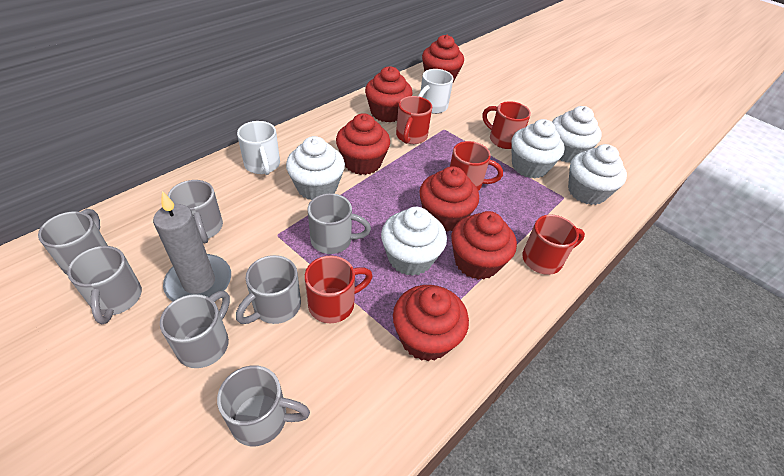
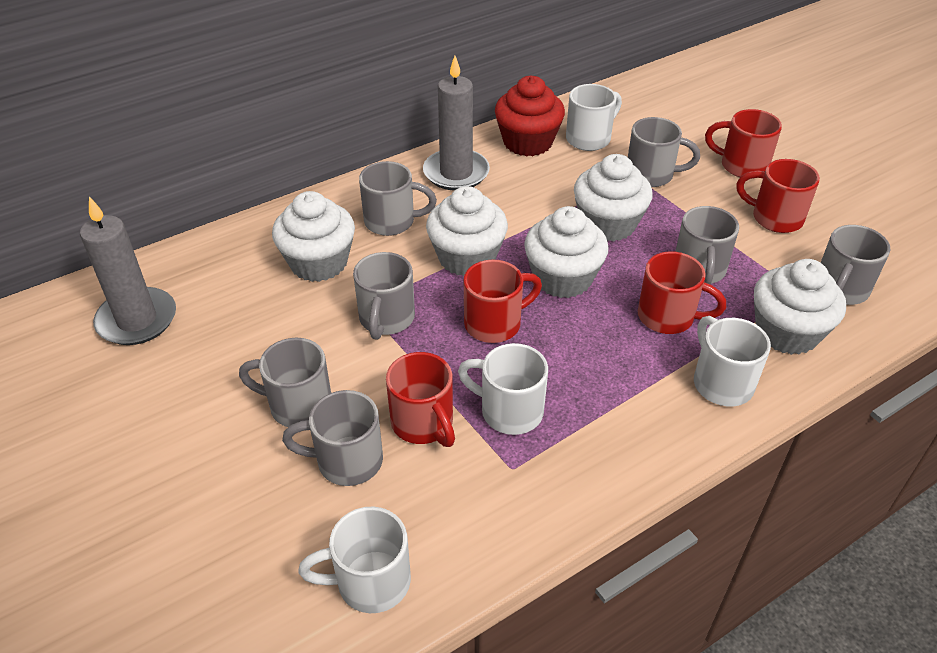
grey candle: 1 -> 2
red cupcake: 6 -> 1
white mug: 2 -> 4

